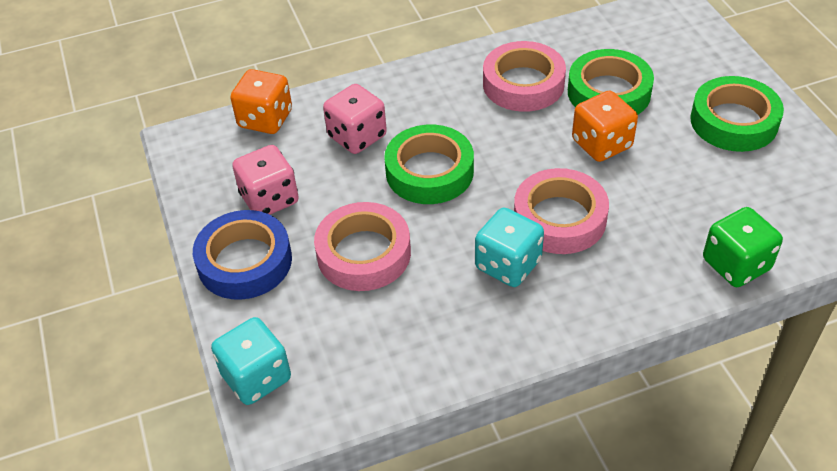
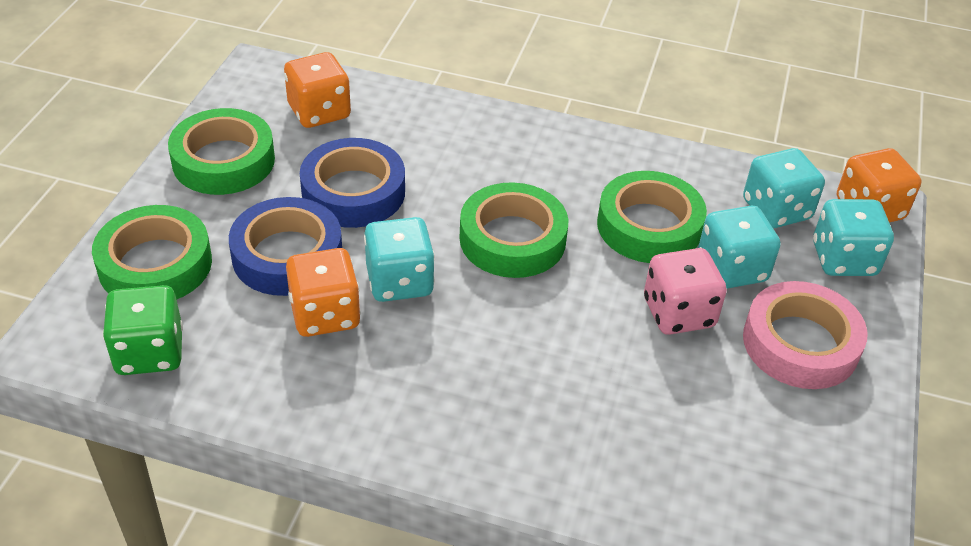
blue tape: 1 -> 2
green tape: 3 -> 4
orange dice: 2 -> 3
pink dice: 2 -> 1
pink tape: 3 -> 1
turquoise dice: 2 -> 4

